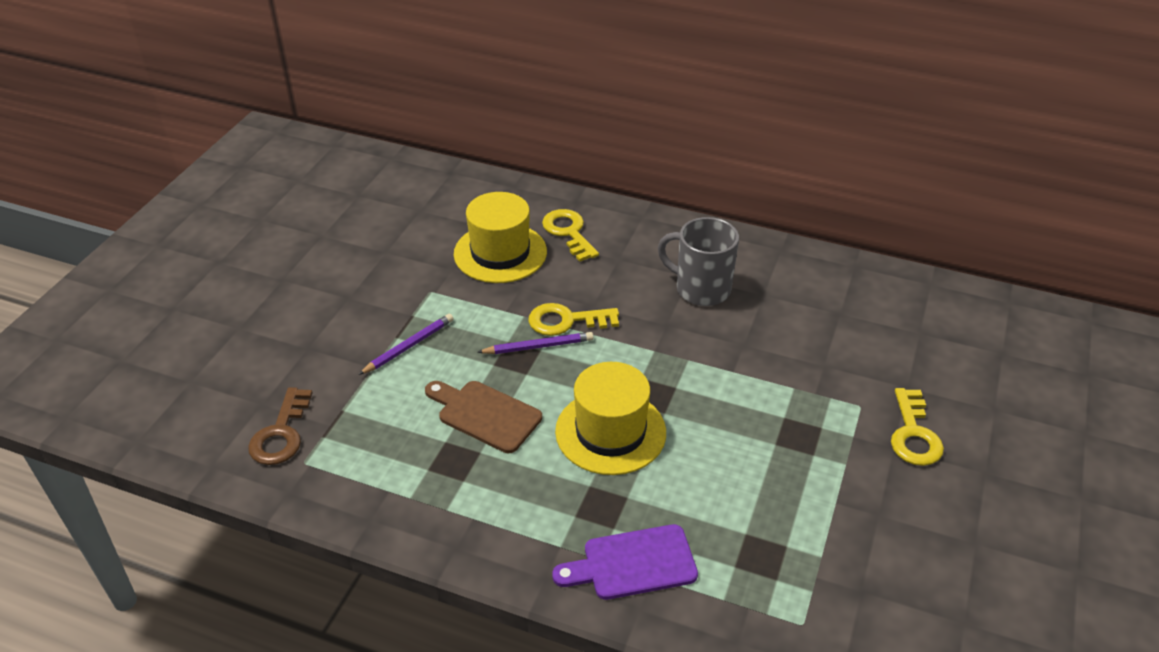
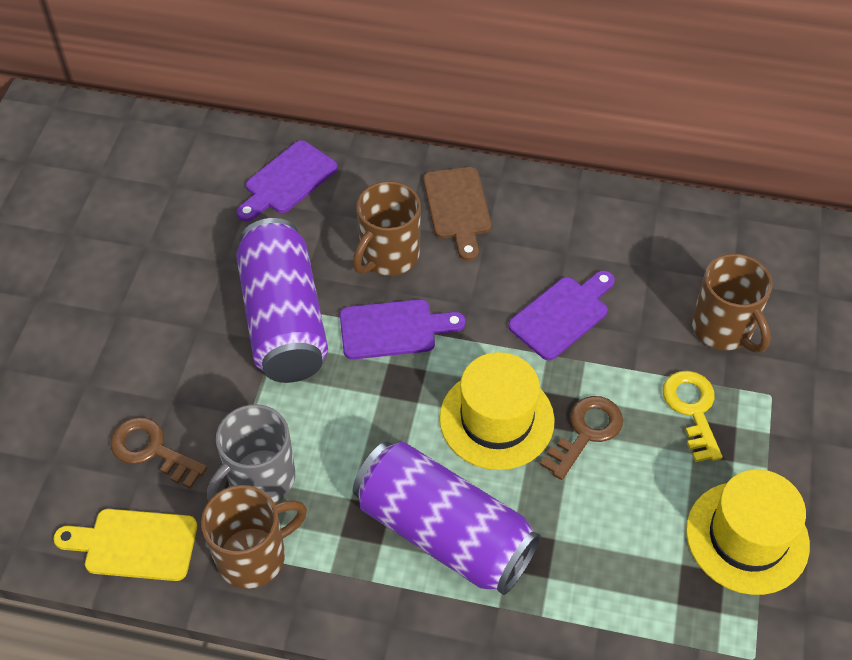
brown key: 1 -> 2
brown mug: 0 -> 3
purple can: 0 -> 2
purple cutting board: 1 -> 3
purple pencil: 2 -> 0
yellow cutting board: 0 -> 1
yellow key: 3 -> 1

